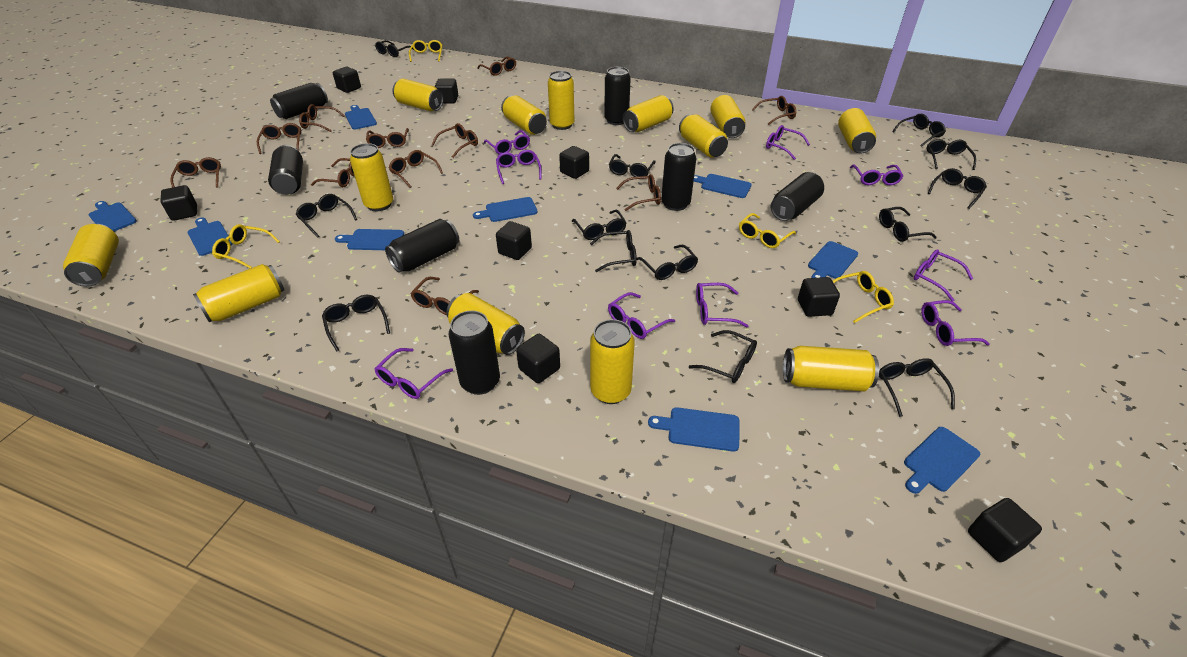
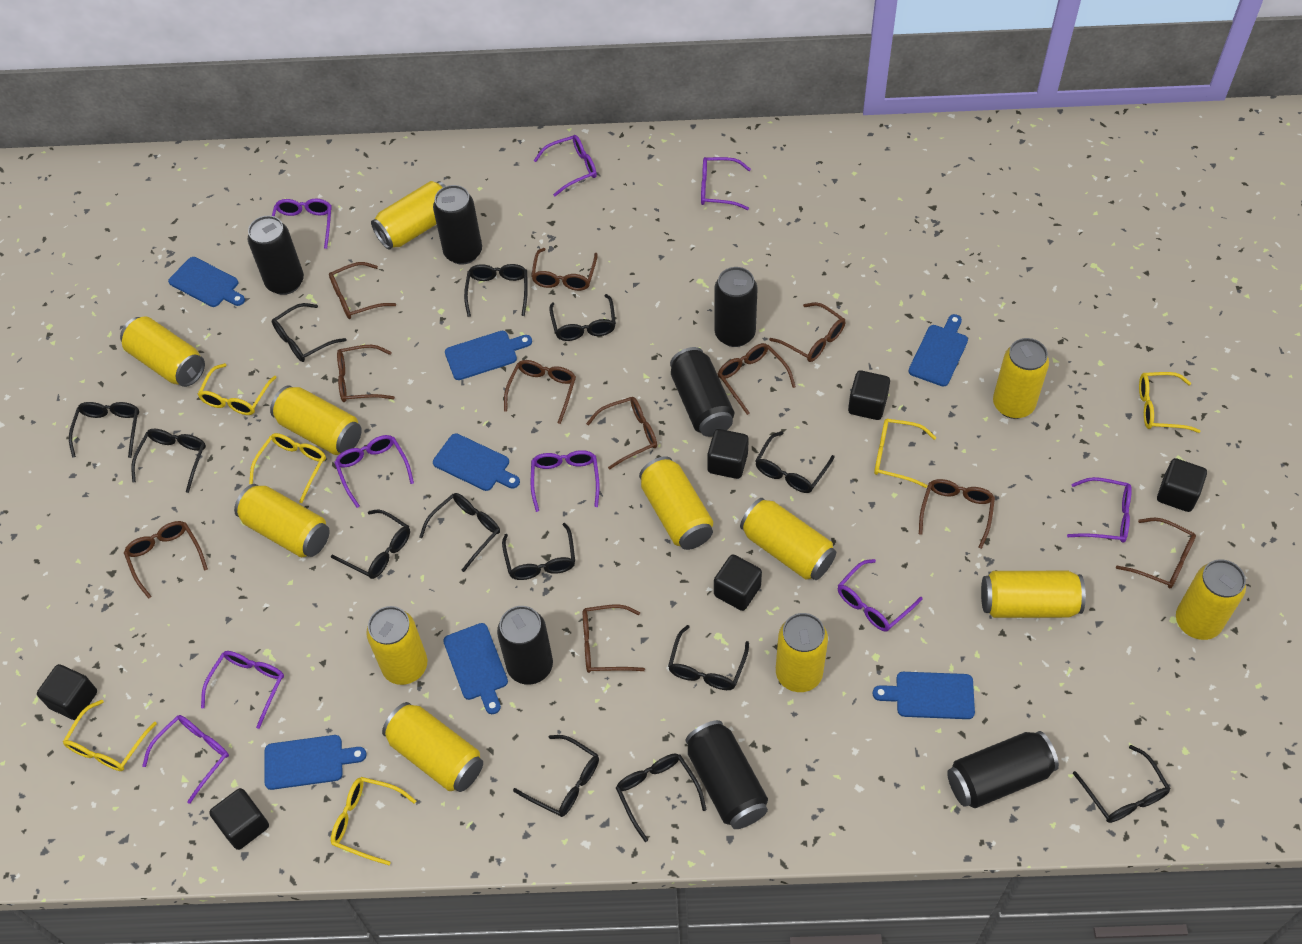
black cube: 8 -> 6
blue cutting board: 9 -> 7
yellow can: 13 -> 12
yellow glasses: 4 -> 6

